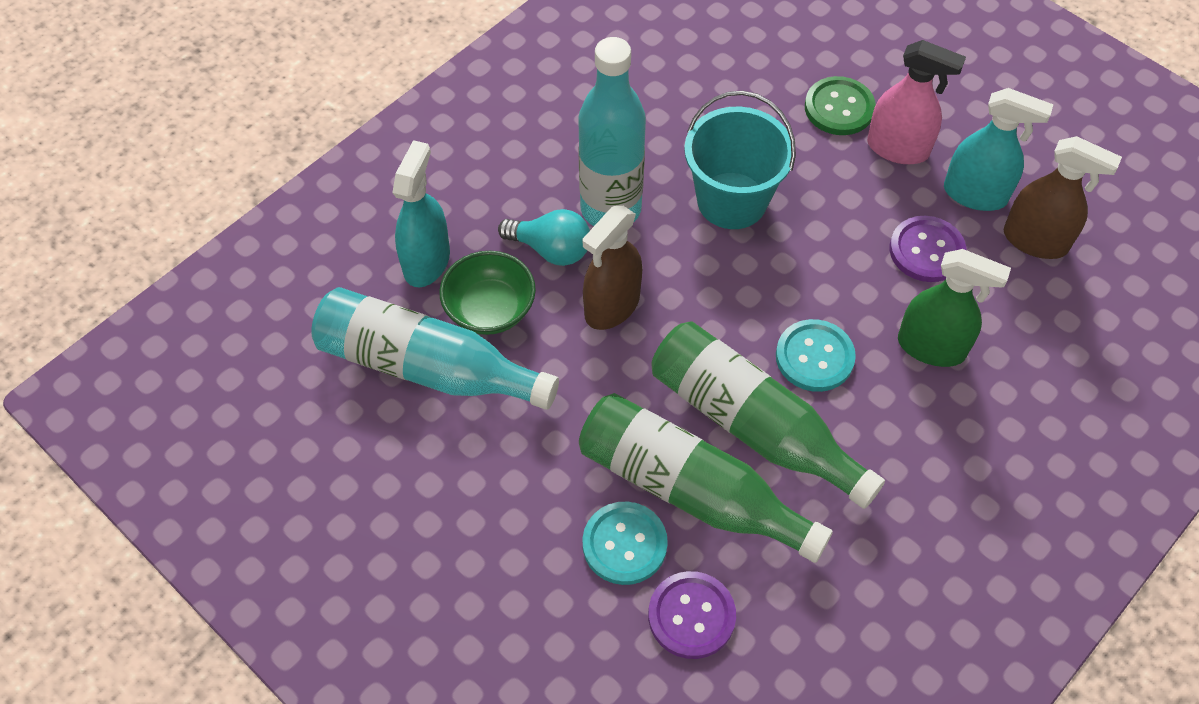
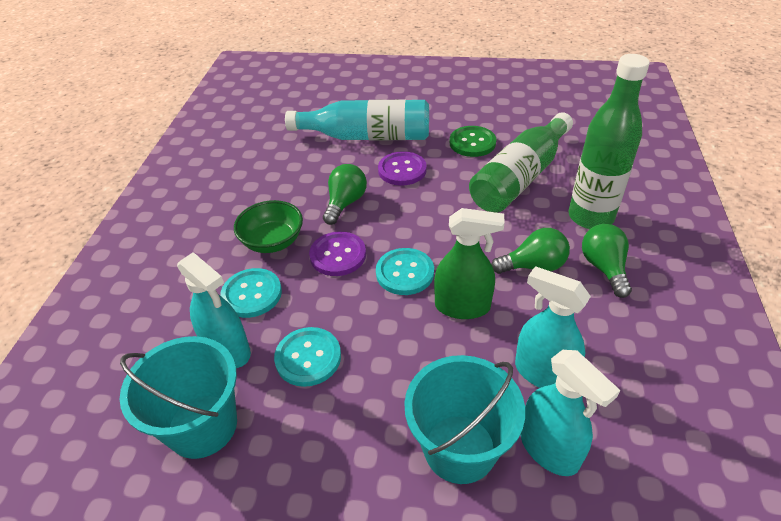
brown spray bottle: 2 -> 0
green light bulb: 0 -> 3
pink spray bottle: 1 -> 0
turquoise bottle: 2 -> 1
turquoise bucket: 1 -> 2
turquoise button: 2 -> 3
turquoise light bulb: 1 -> 0
turquoise spray bottle: 2 -> 3

